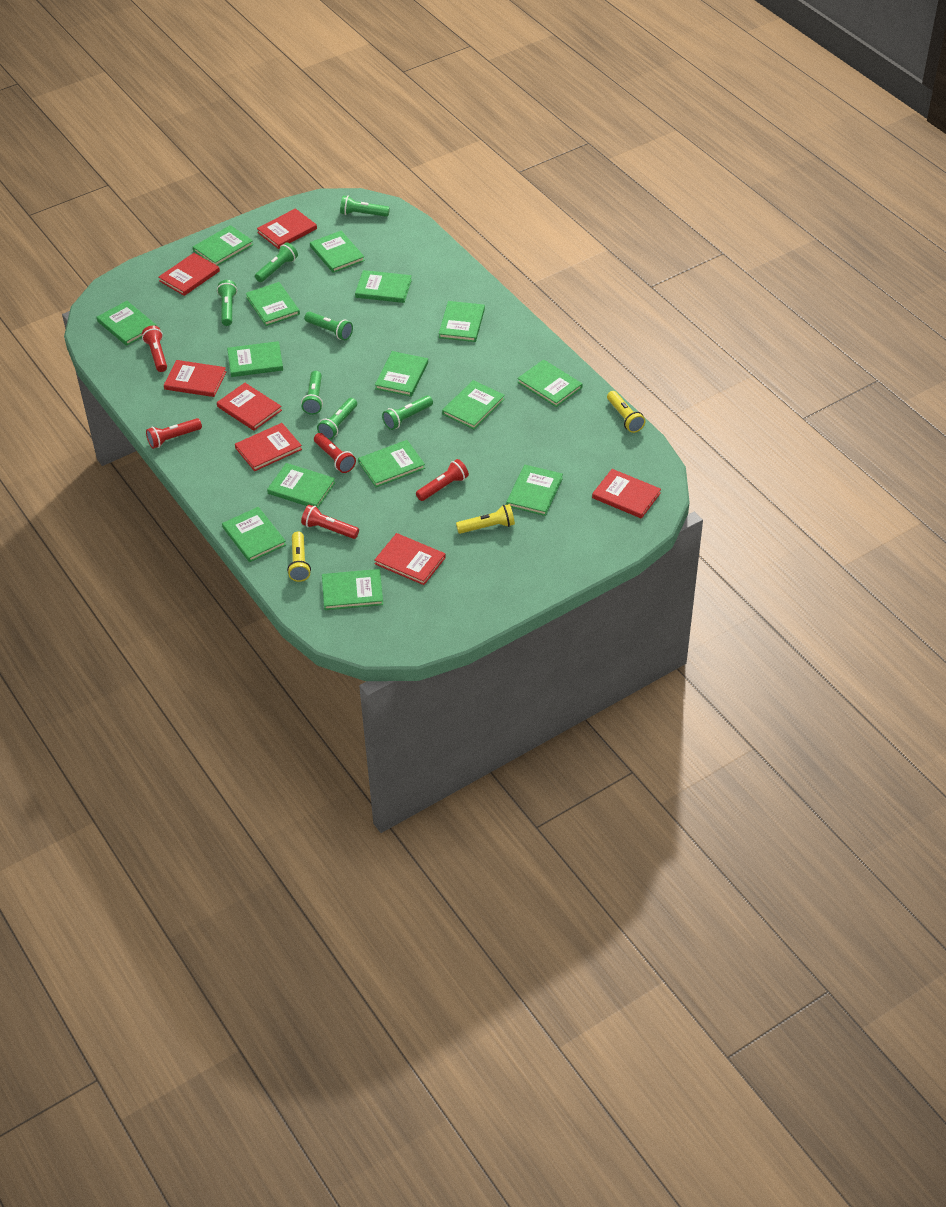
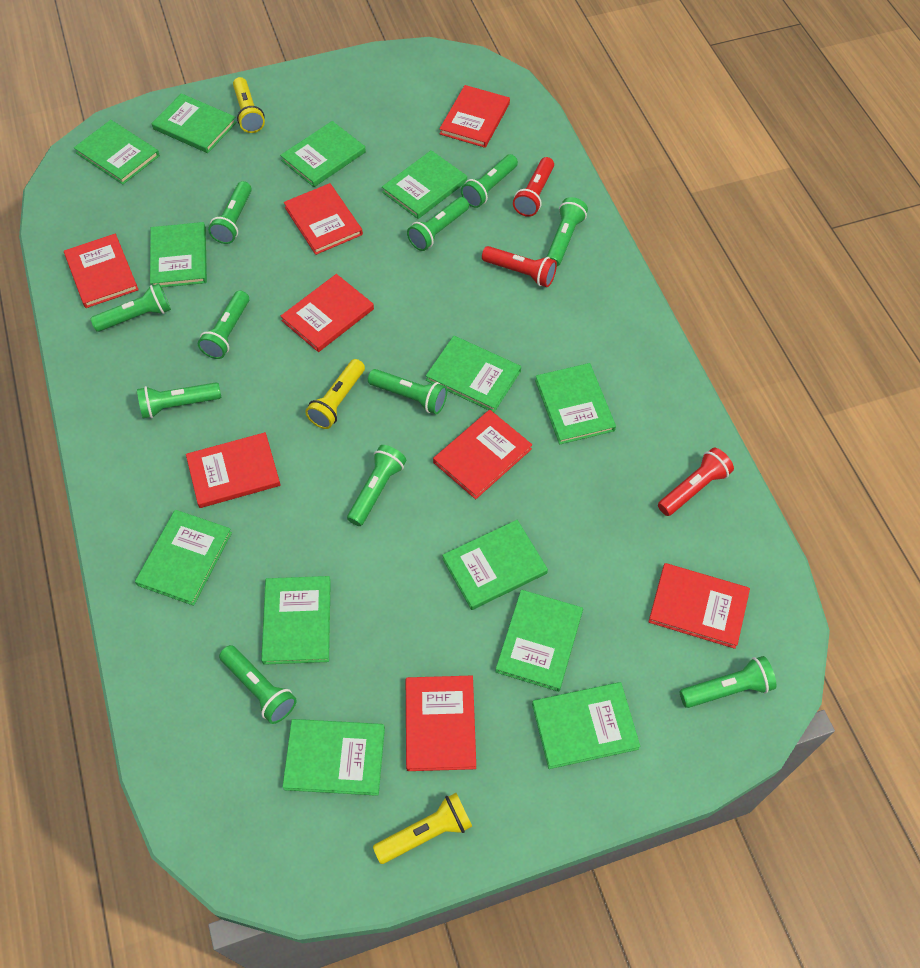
green book: 15 -> 13
green flashlight: 7 -> 11
red book: 7 -> 8
red flashlight: 5 -> 3

